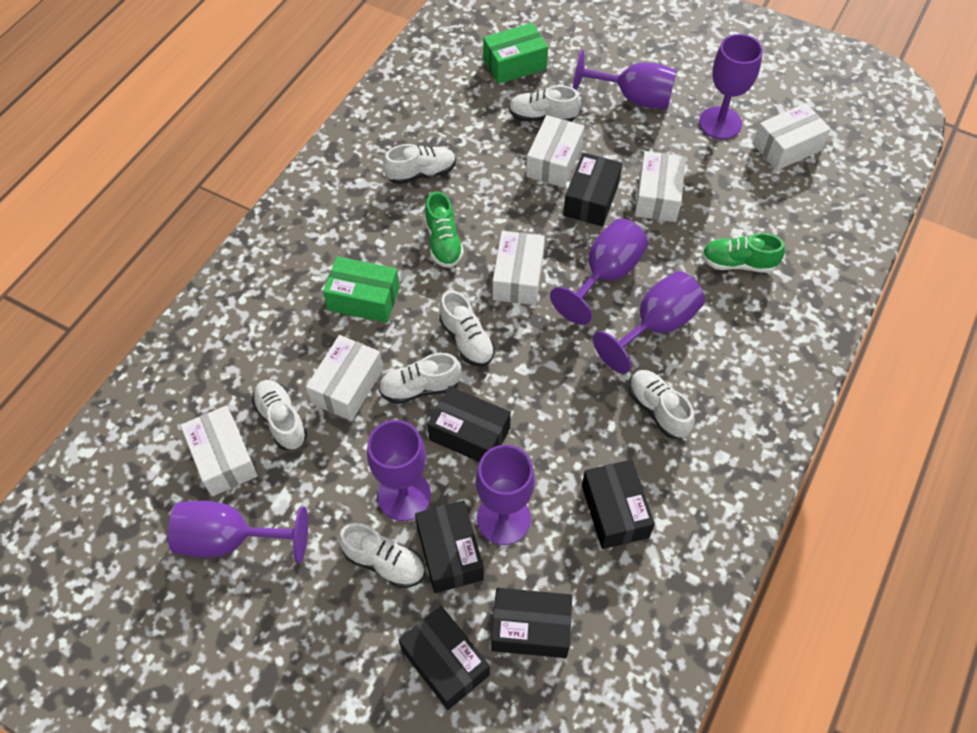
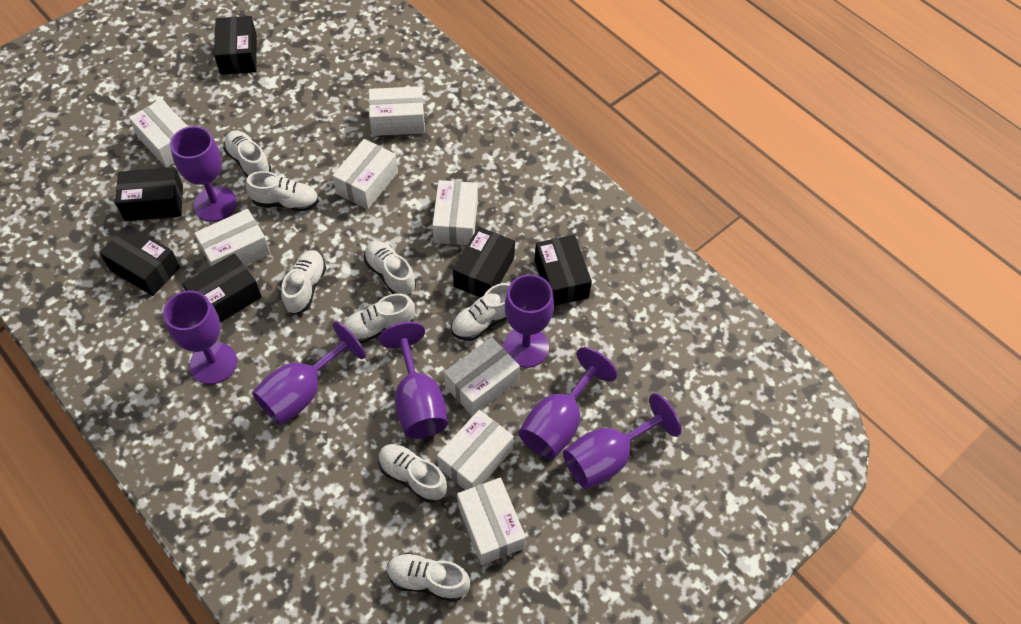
green box: 2 -> 0
green shoe: 2 -> 0
white box: 6 -> 8
white shoe: 7 -> 8

